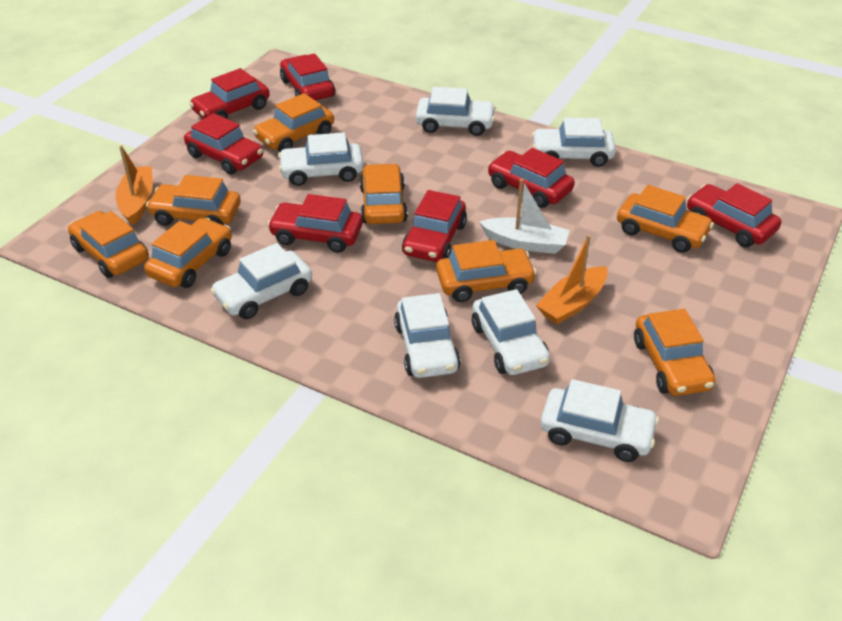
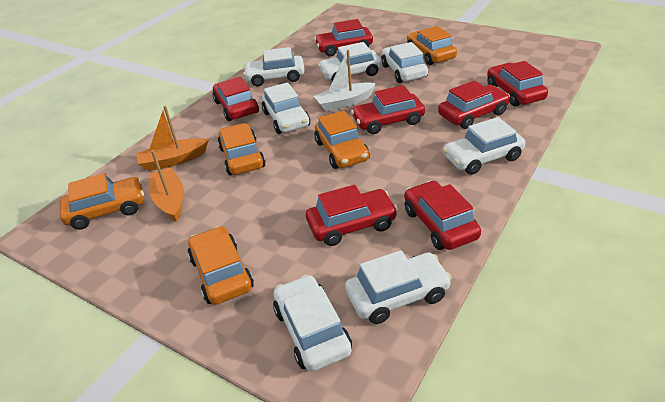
orange car: 8 -> 5

